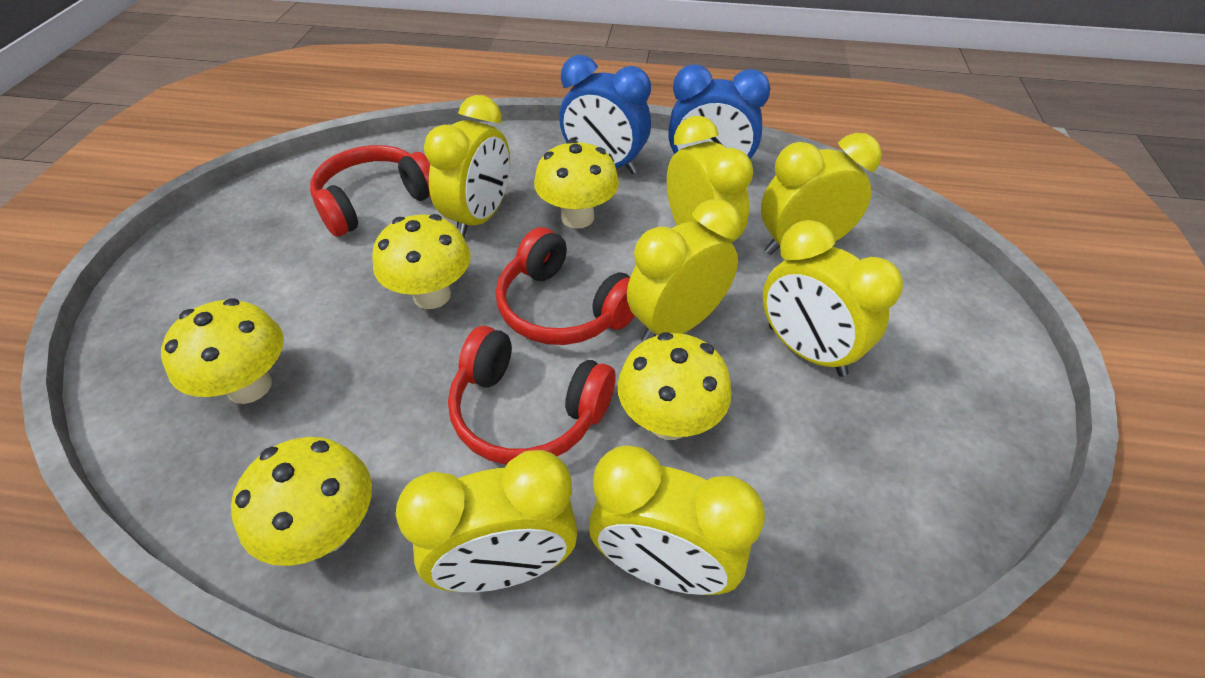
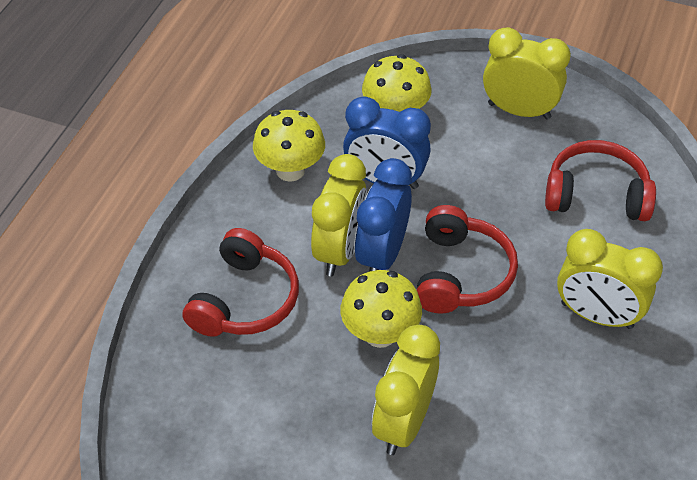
yellow clock: 7 -> 4
yellow mushroom: 5 -> 3

